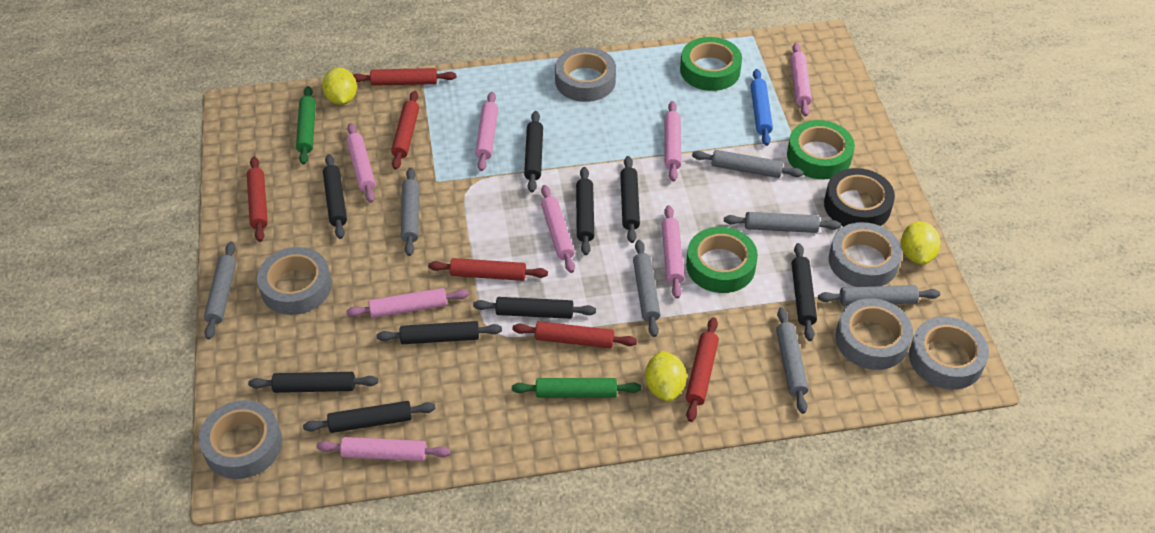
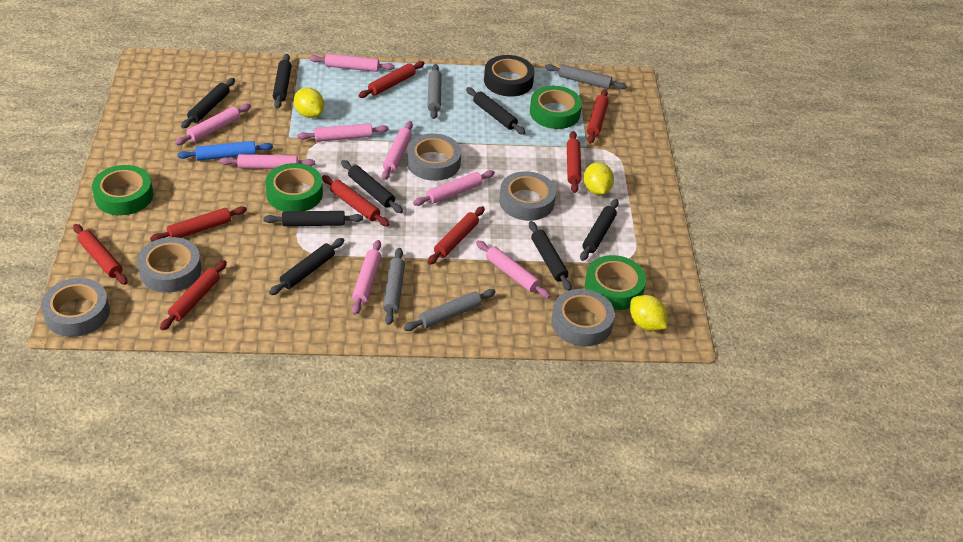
black rolling pin: 9 -> 8
green rolling pin: 2 -> 0
green tape: 3 -> 4
grey rolling pin: 7 -> 4
grey tape: 6 -> 5
red rolling pin: 6 -> 8

